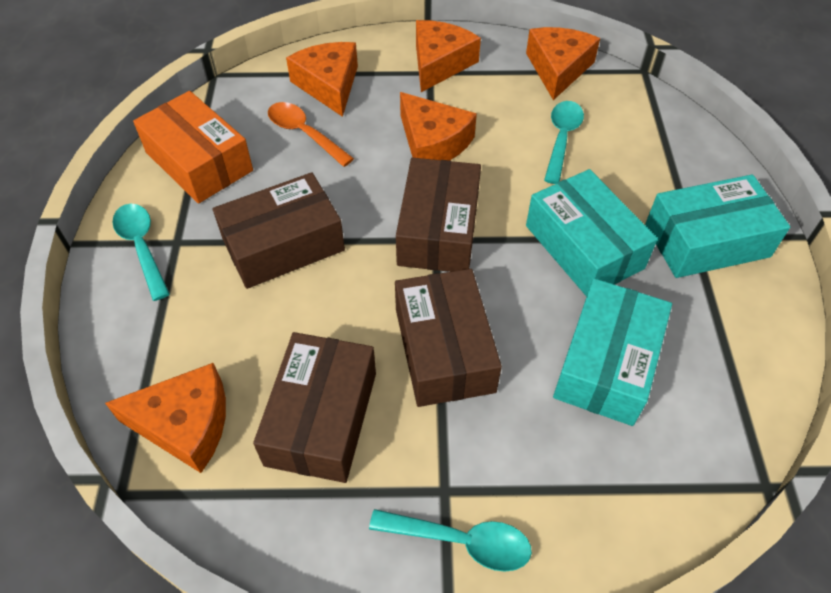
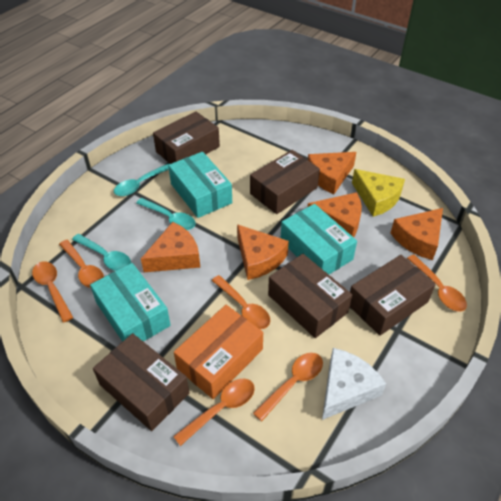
brown box: 4 -> 5
orange spoon: 1 -> 6
white cheese: 0 -> 1
yellow cheese: 0 -> 1

